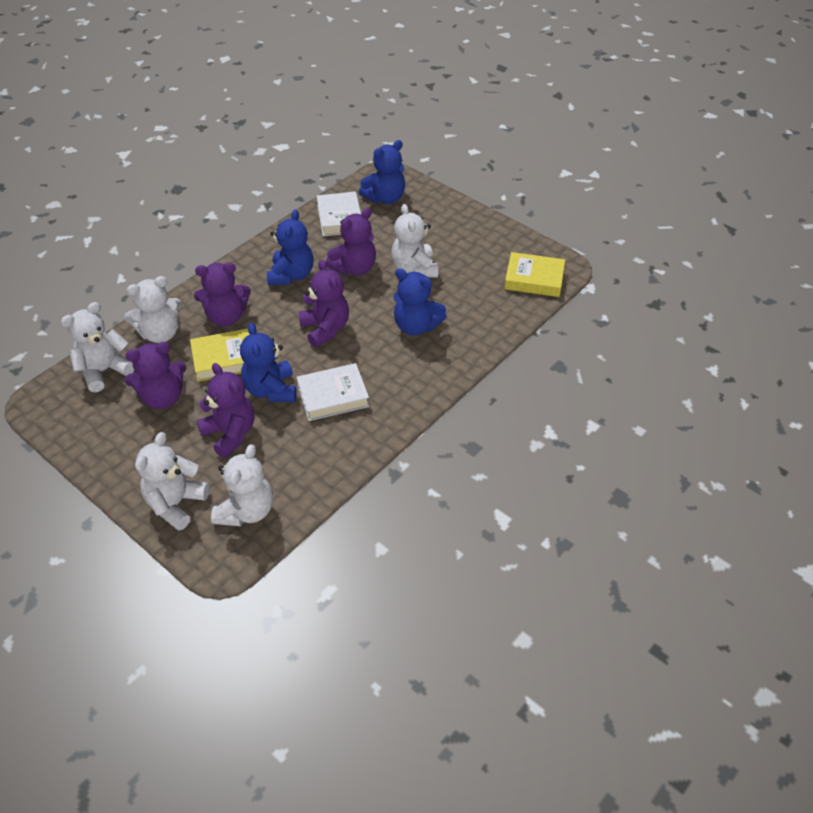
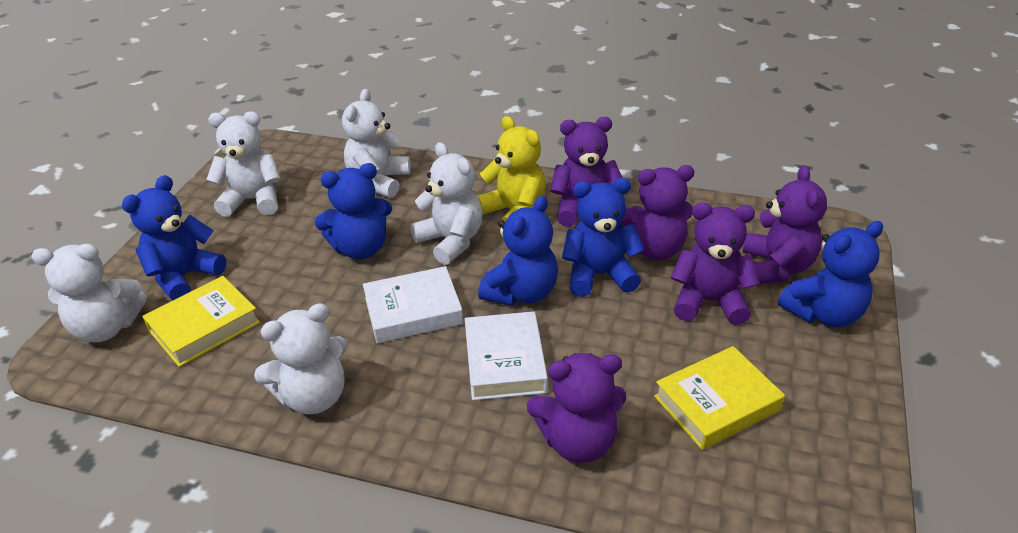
blue teddy bear: 4 -> 5
yellow teddy bear: 0 -> 1

